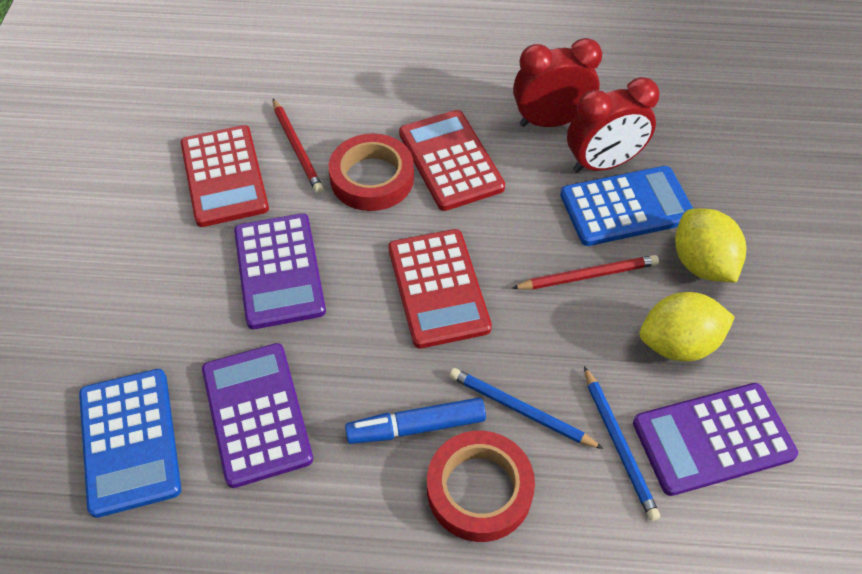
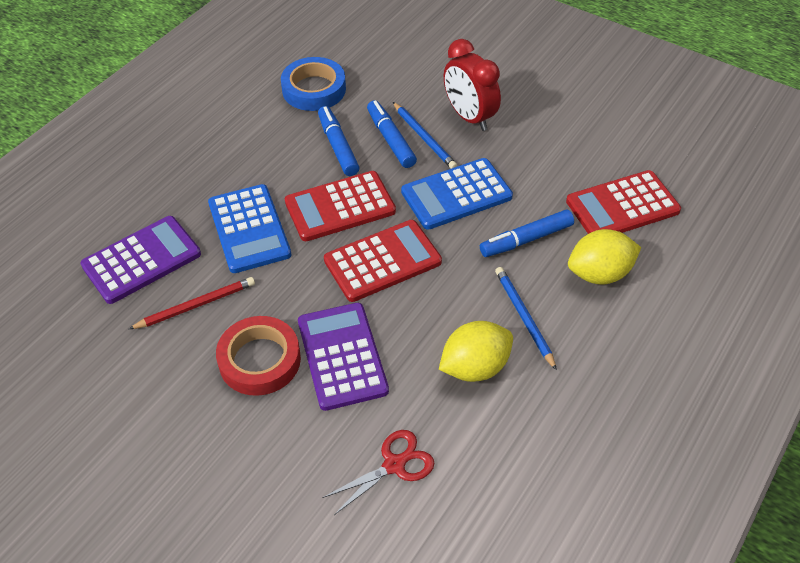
blue marker: 1 -> 3
blue tape: 0 -> 1
purple calculator: 3 -> 2
red clock: 2 -> 1
red pencil: 2 -> 1
red scissors: 0 -> 1
red tape: 2 -> 1

